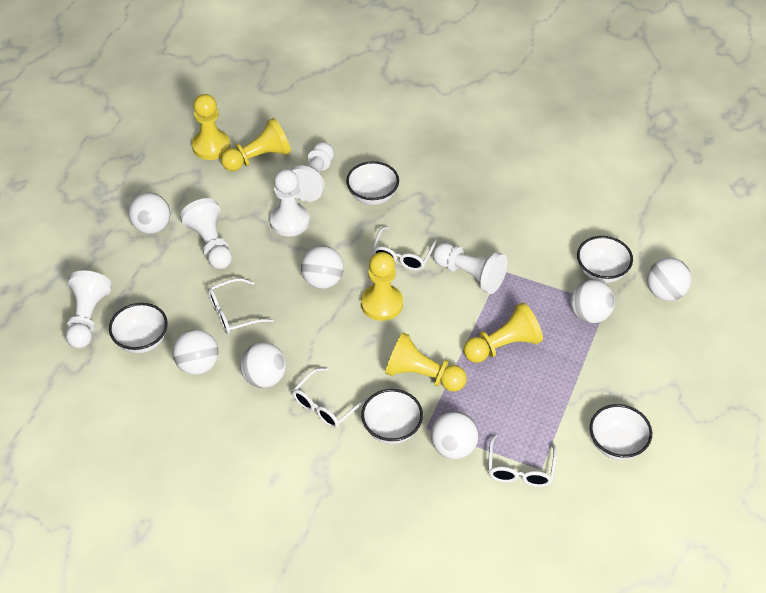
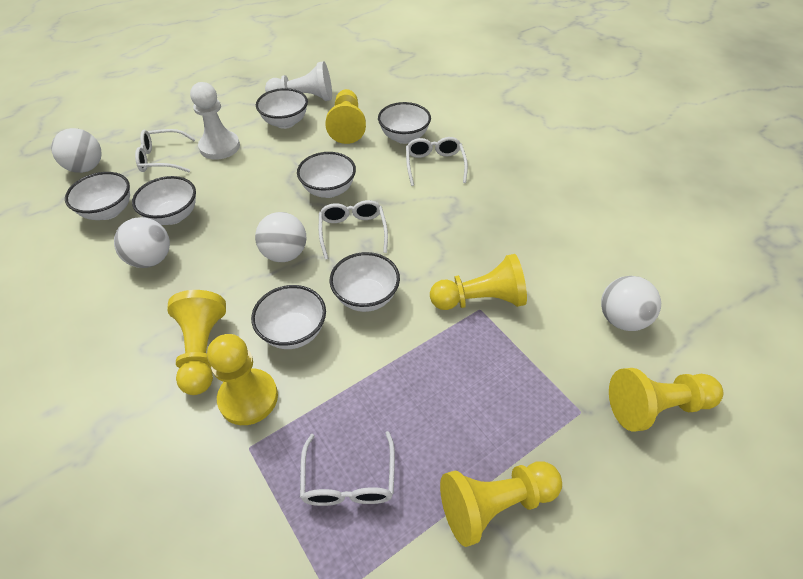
white ball: 7 -> 4
white bowl: 5 -> 7
white pawn: 5 -> 2
yellow pawn: 5 -> 6

